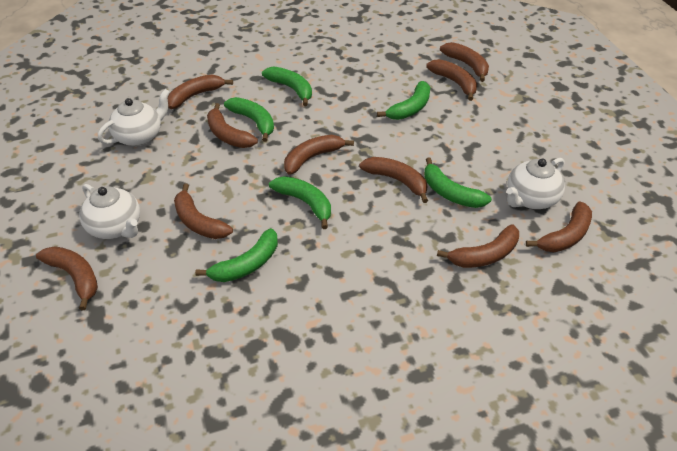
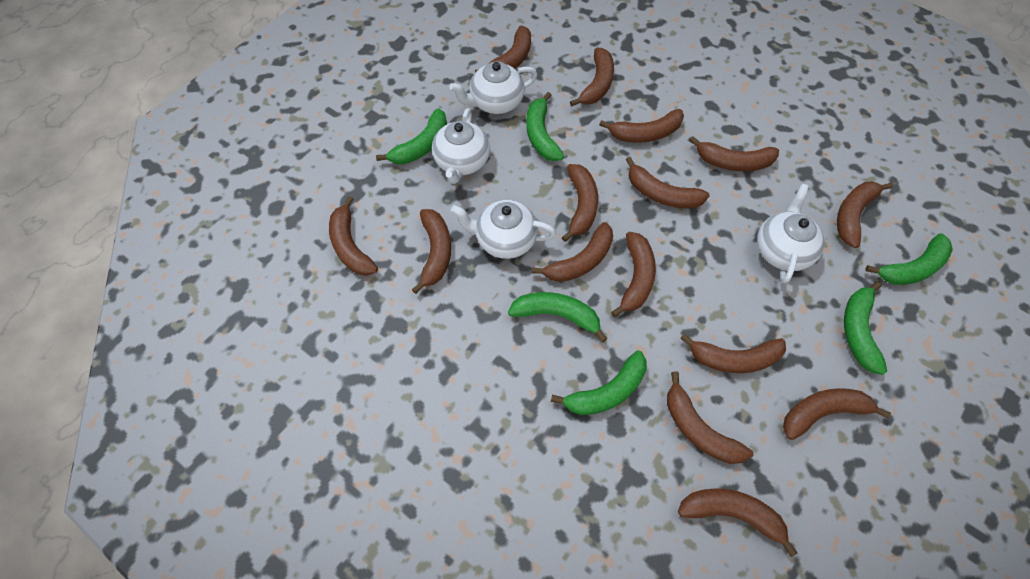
brown banana: 10 -> 15
white teapot: 3 -> 4

